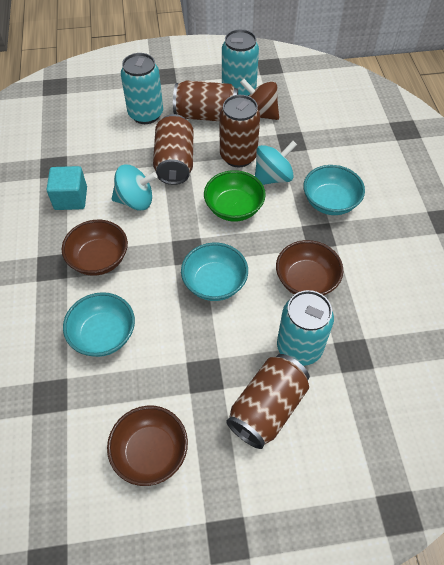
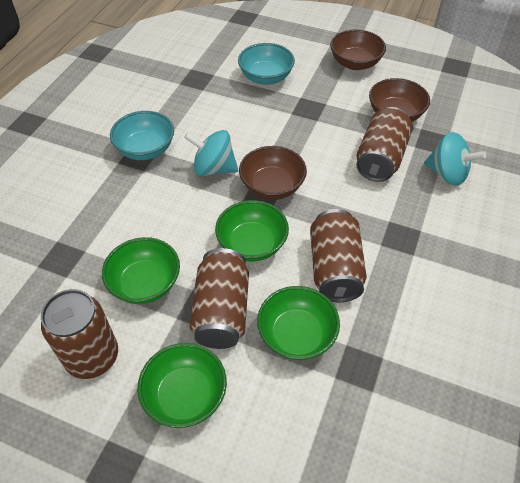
brown spinning top: 1 -> 0
green bowl: 1 -> 4
turquoise bowl: 3 -> 2
turquoise can: 3 -> 0
turquoise cube: 1 -> 0

